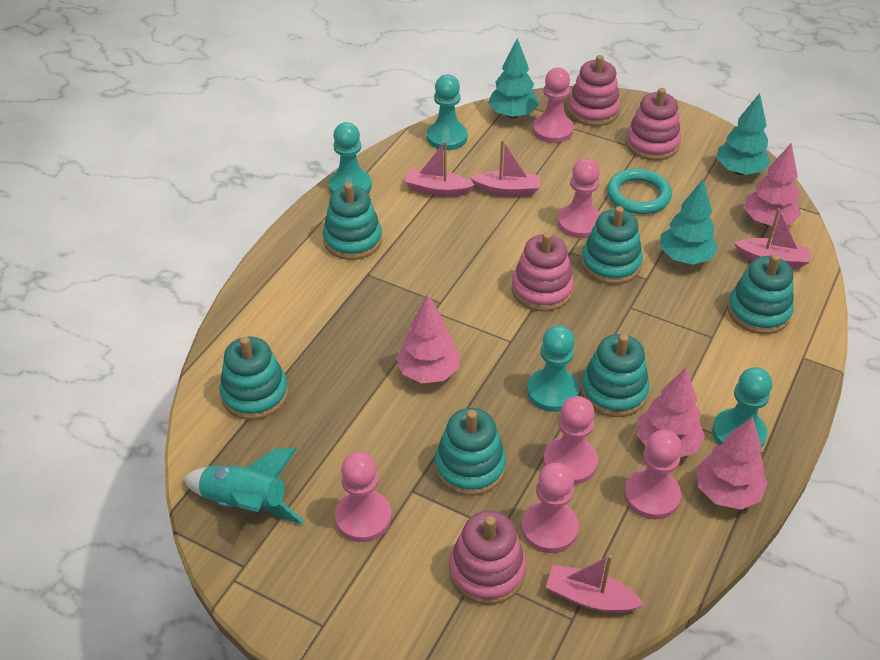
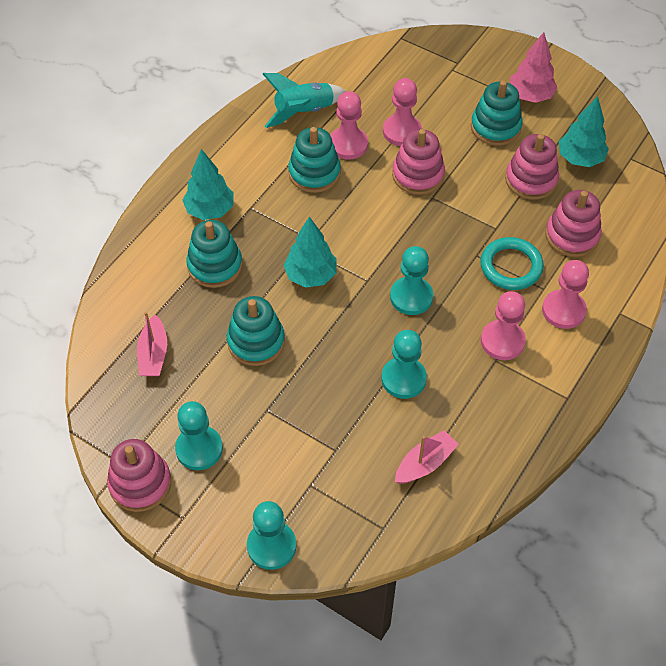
pink boat: 4 -> 2
pink pawn: 6 -> 4
pink tree: 4 -> 1
turquoise stacking toy: 6 -> 4

